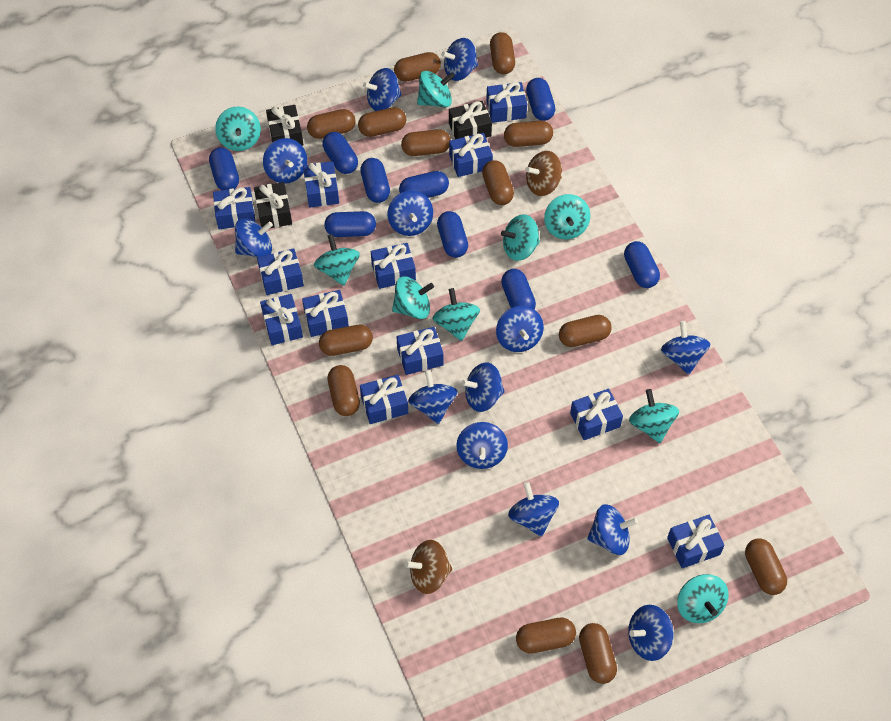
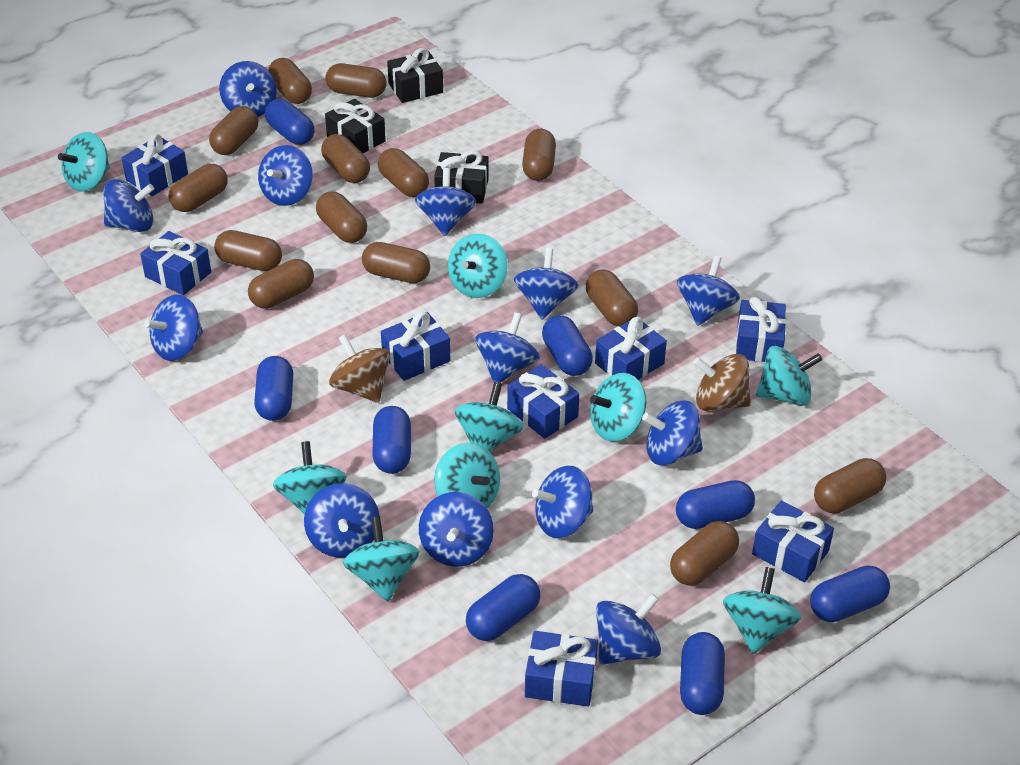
blue capsule: 9 -> 8
blue gift: 12 -> 8
brown capsule: 13 -> 14

